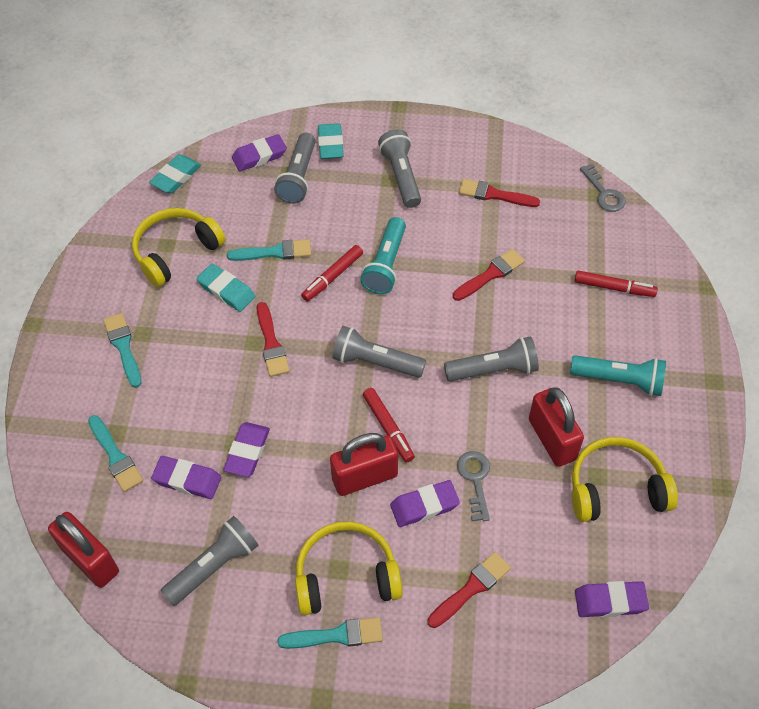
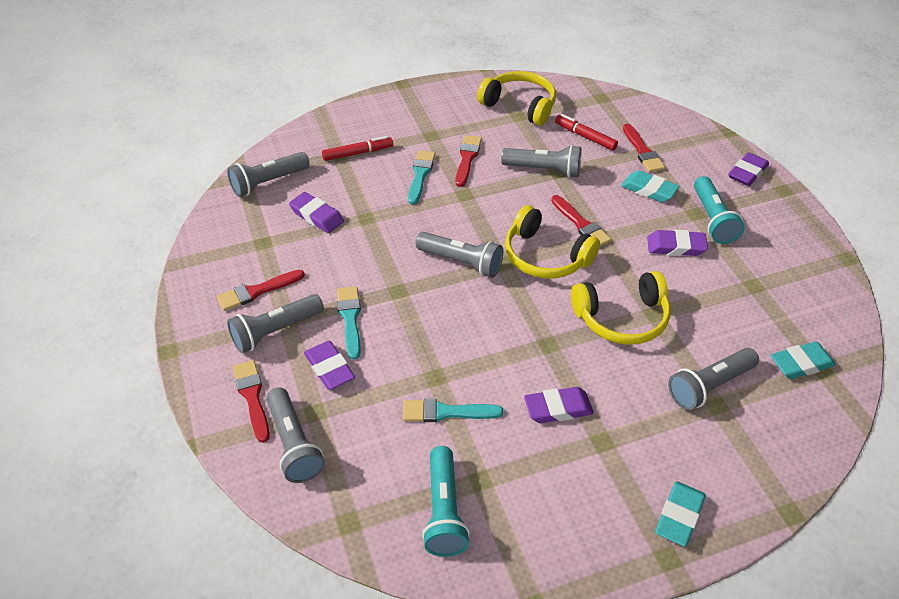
grey flashlight: 5 -> 6
grey key: 2 -> 0
red brush: 4 -> 5
red marker: 3 -> 2
red padlock: 3 -> 0
turquoise brush: 4 -> 3

